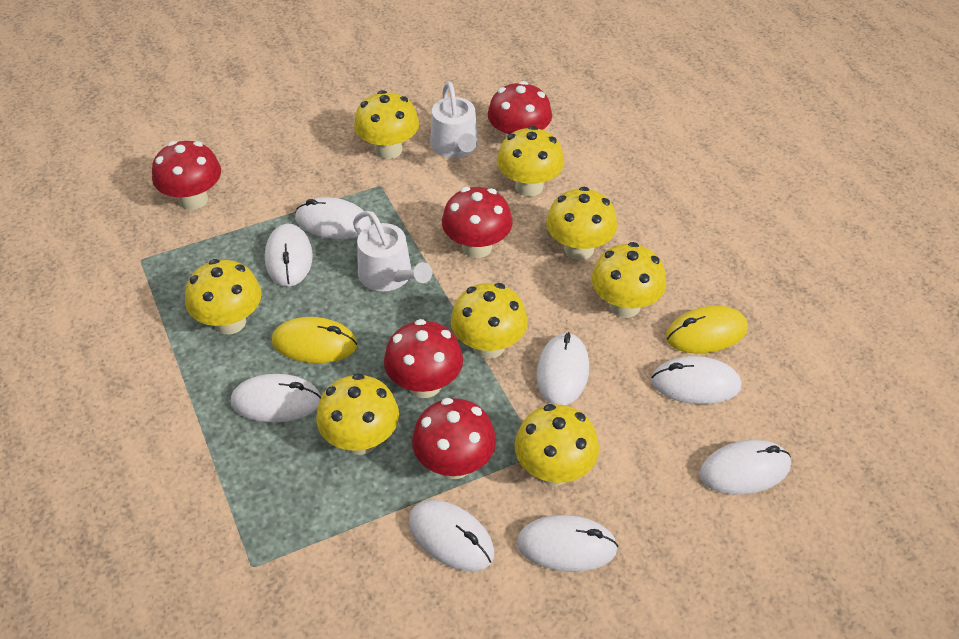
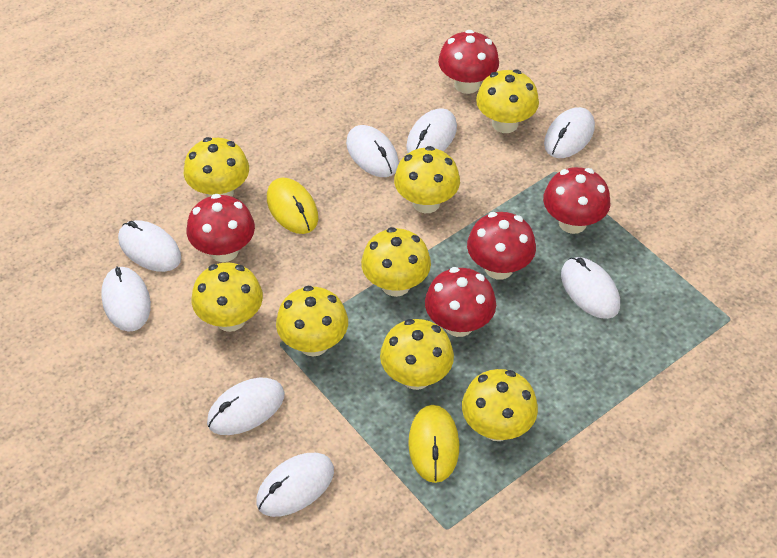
white watering can: 2 -> 0

